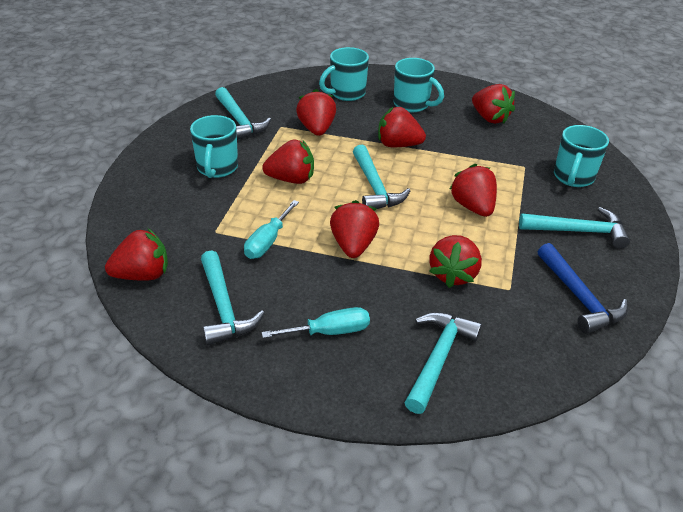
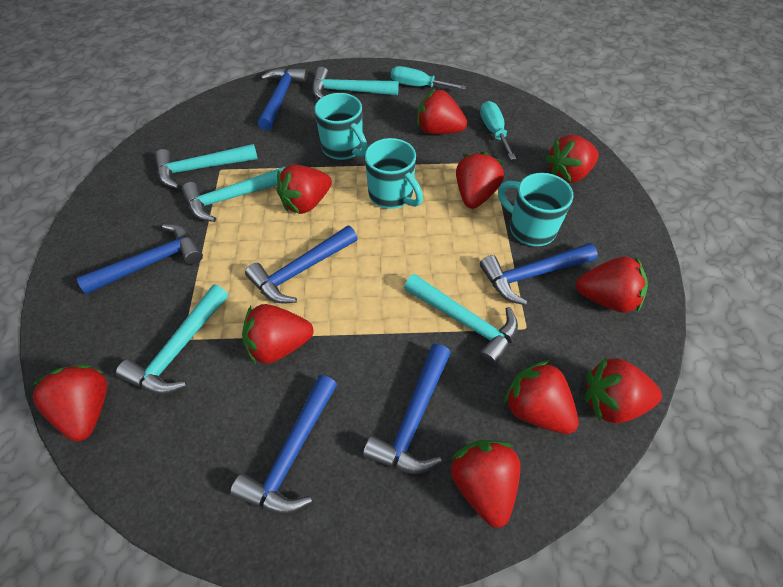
blue hammer: 1 -> 6
red strawberry: 8 -> 10
turquoise mug: 4 -> 3

